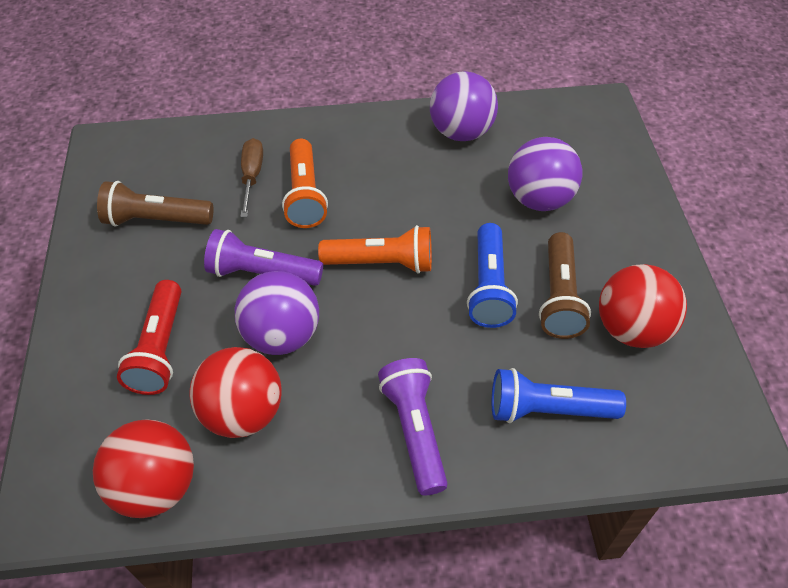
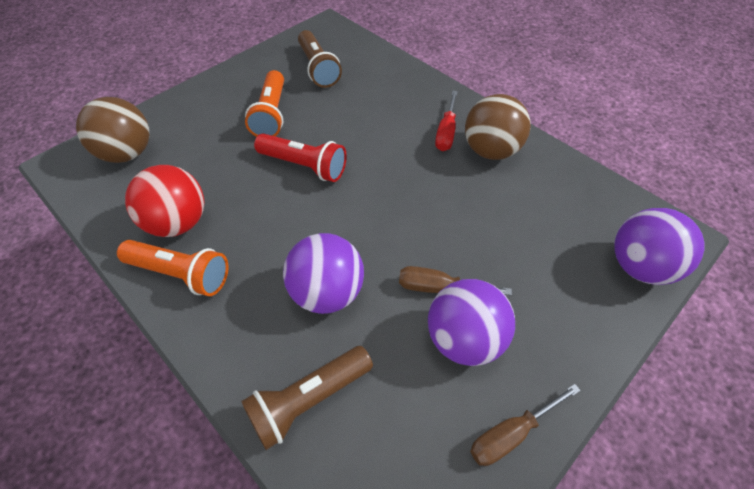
blue flashlight: 2 -> 0
brown ball: 0 -> 2
brown screwdriver: 1 -> 2
purple flashlight: 2 -> 0
red ball: 3 -> 1
red screwdriver: 0 -> 1

